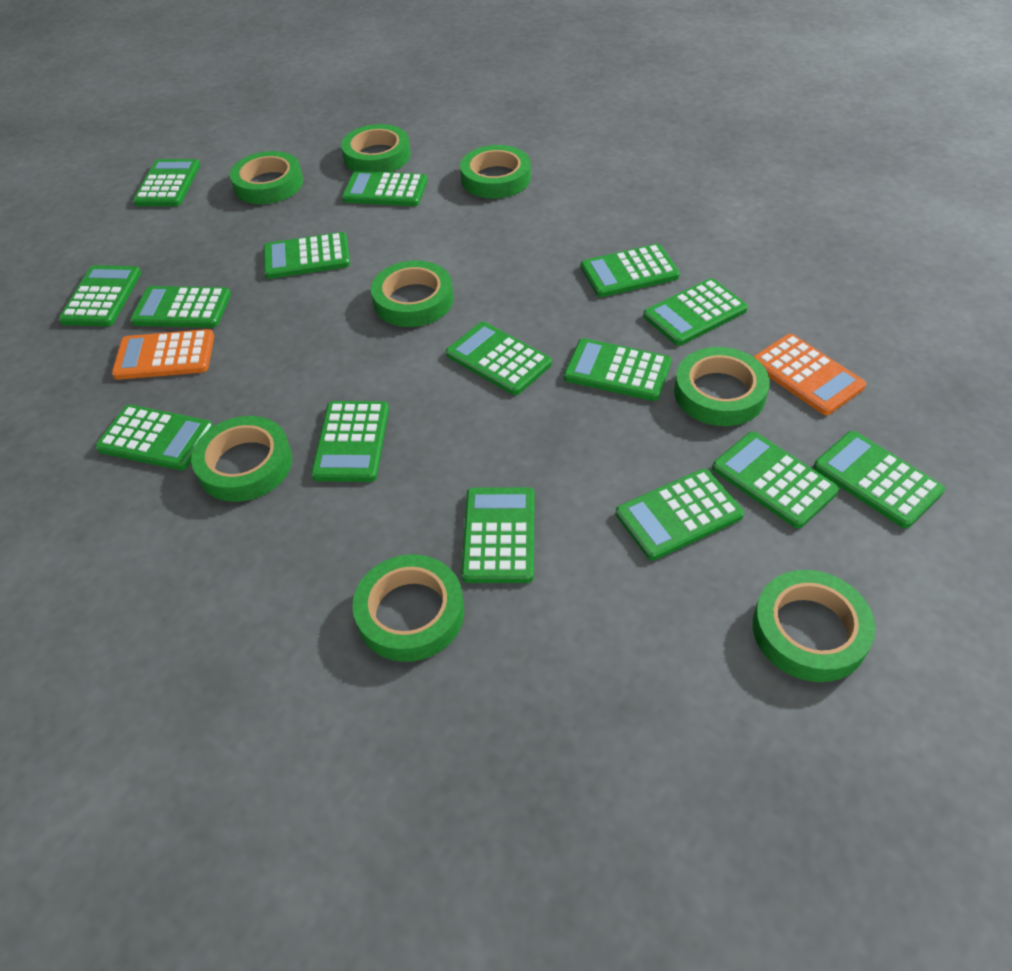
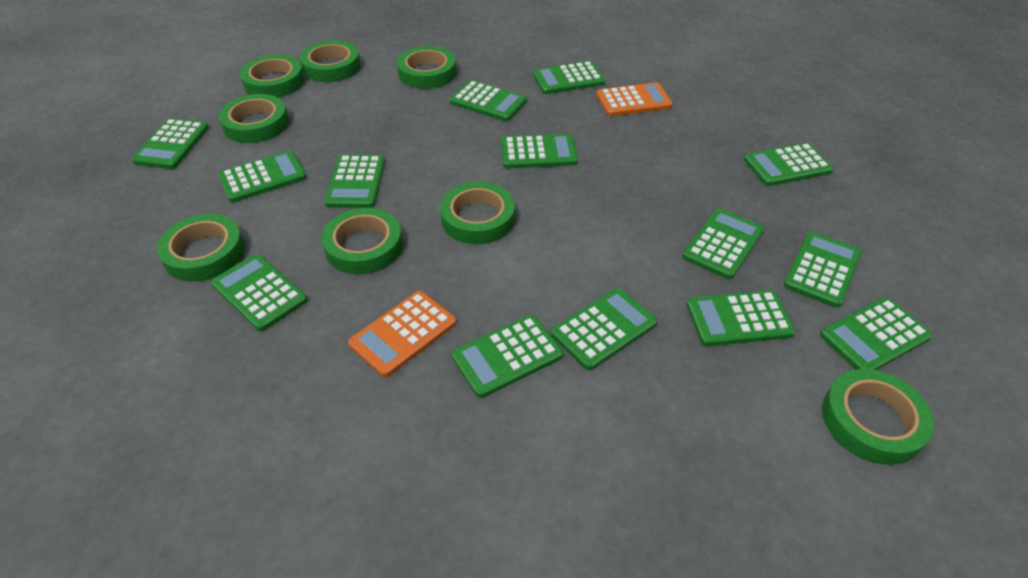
green calculator: 15 -> 14

